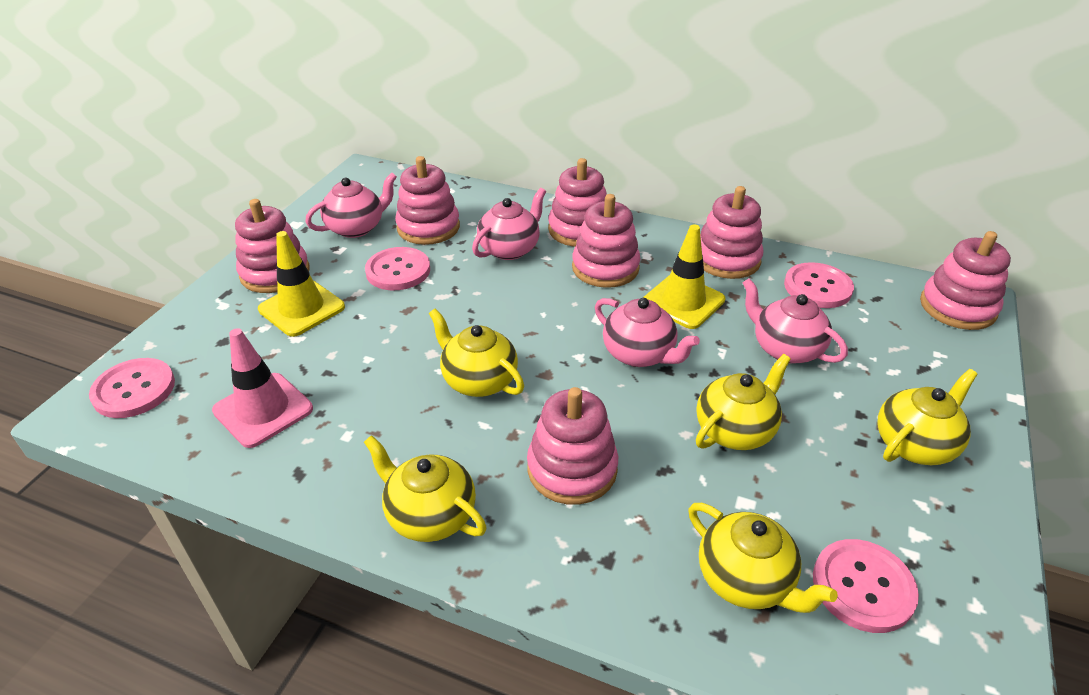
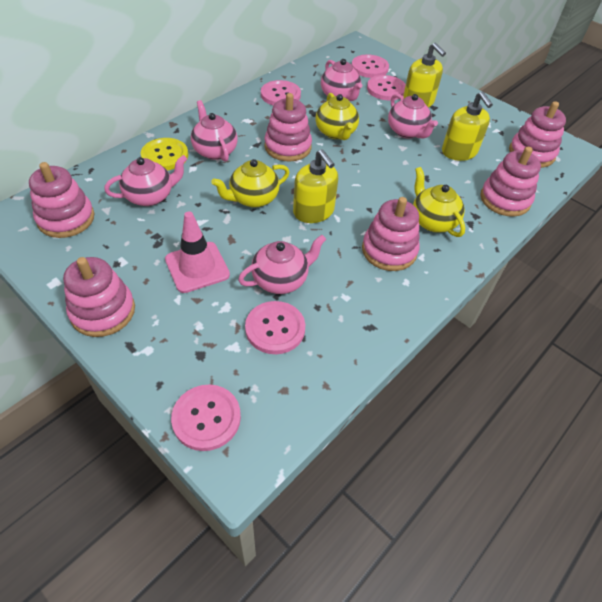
pink button: 4 -> 5
pink stacking toy: 7 -> 6
pink teapot: 4 -> 5
yellow button: 0 -> 1
yellow soap dispenser: 0 -> 3
yellow teapot: 5 -> 3
yellow traffic cone: 2 -> 0

